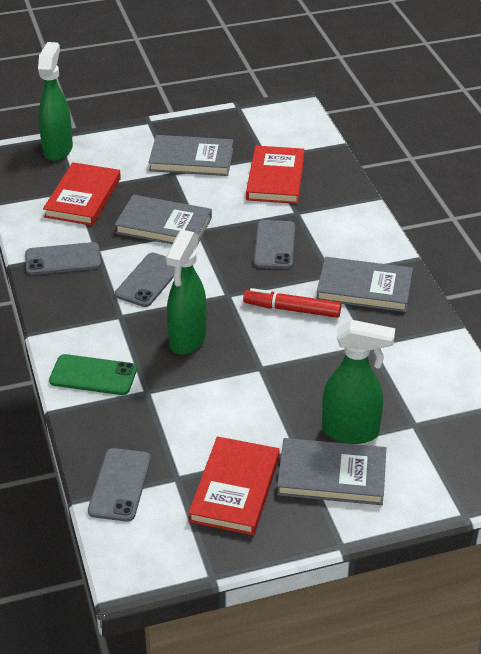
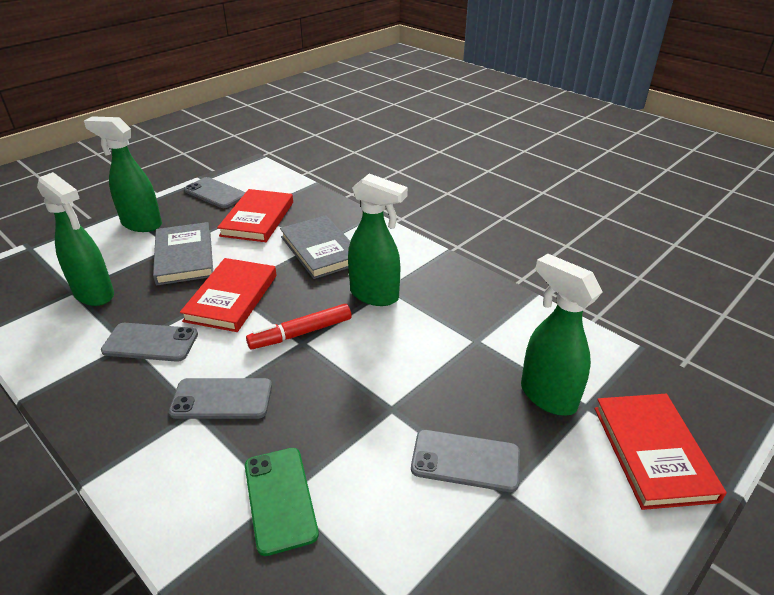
green spray bottle: 3 -> 4
grey book: 4 -> 2

